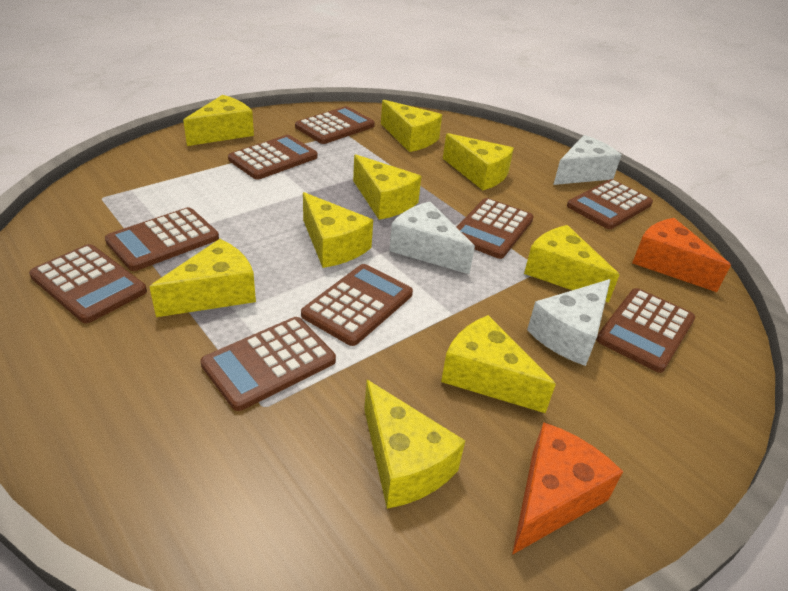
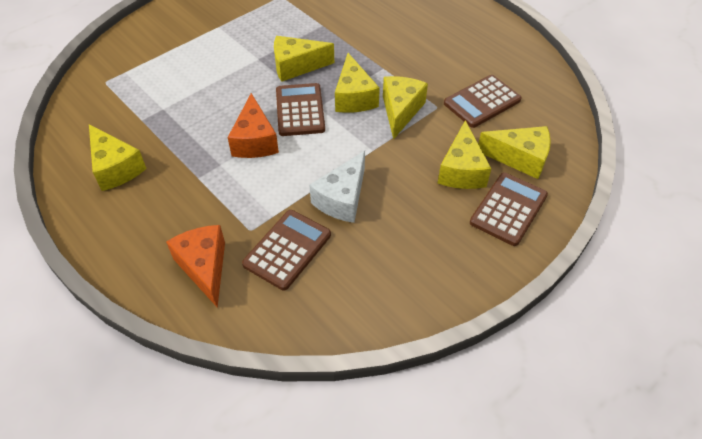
brown calculator: 9 -> 4
white cheese: 3 -> 1
yellow cheese: 9 -> 6

